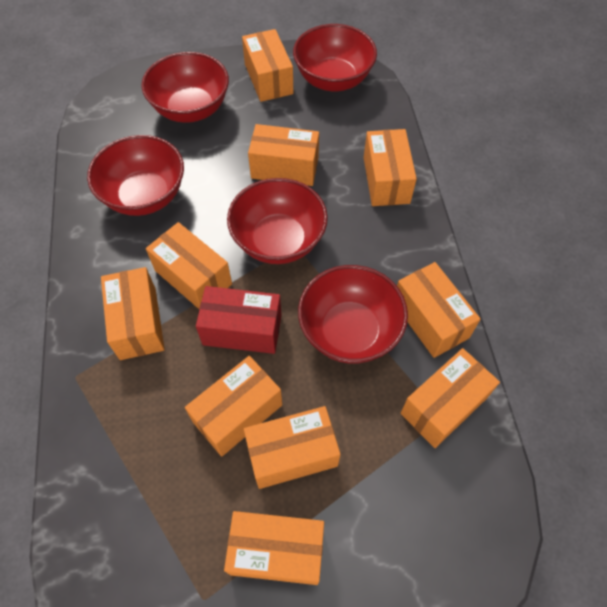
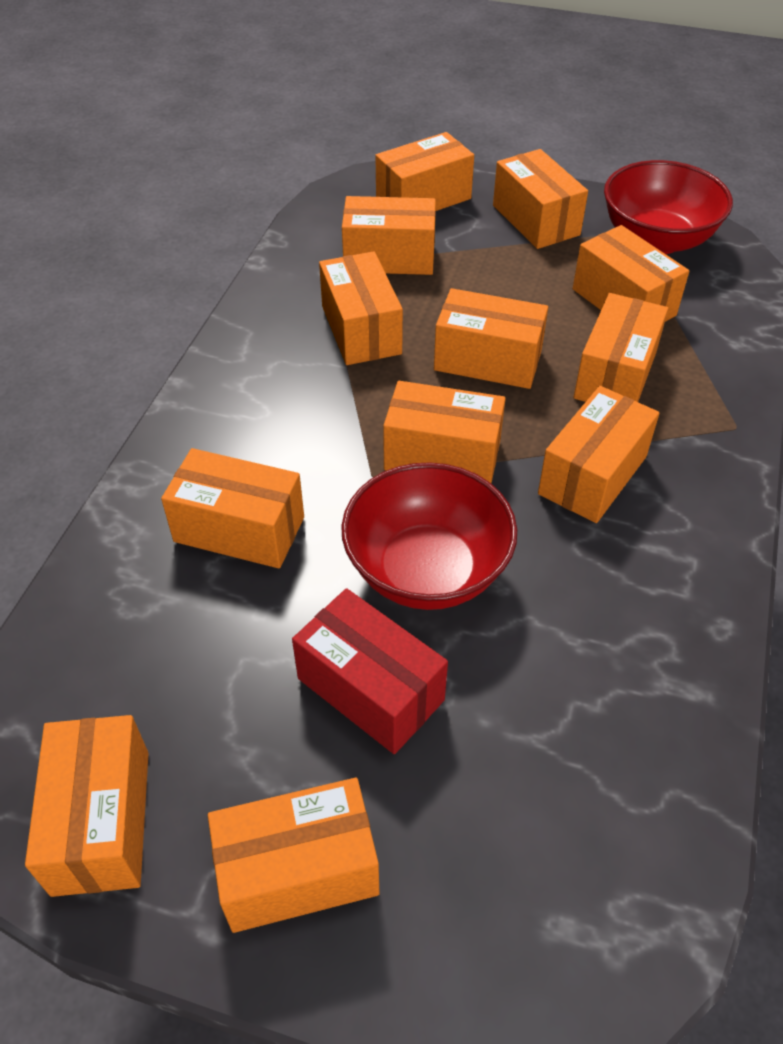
orange box: 10 -> 12
red bowl: 5 -> 2

